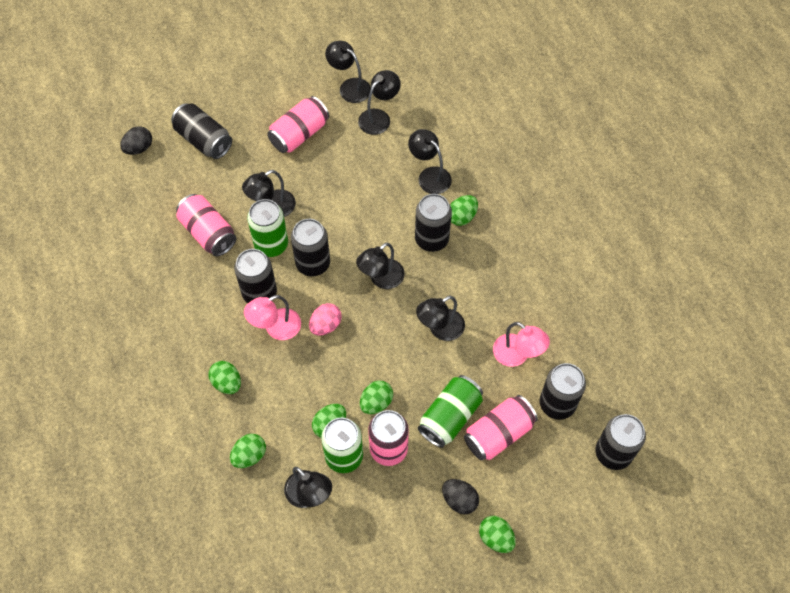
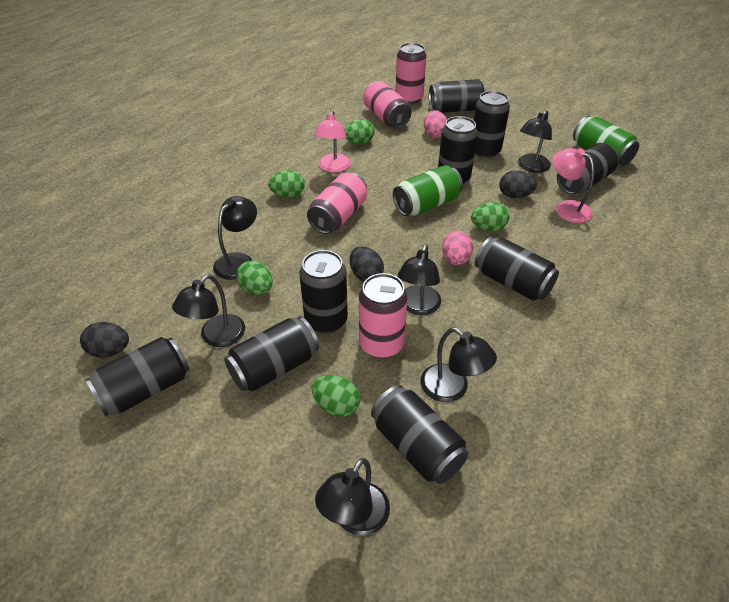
black can: 6 -> 9
black egg: 2 -> 3
black lamp: 7 -> 6
green can: 3 -> 2
green egg: 6 -> 5
pink egg: 1 -> 2

